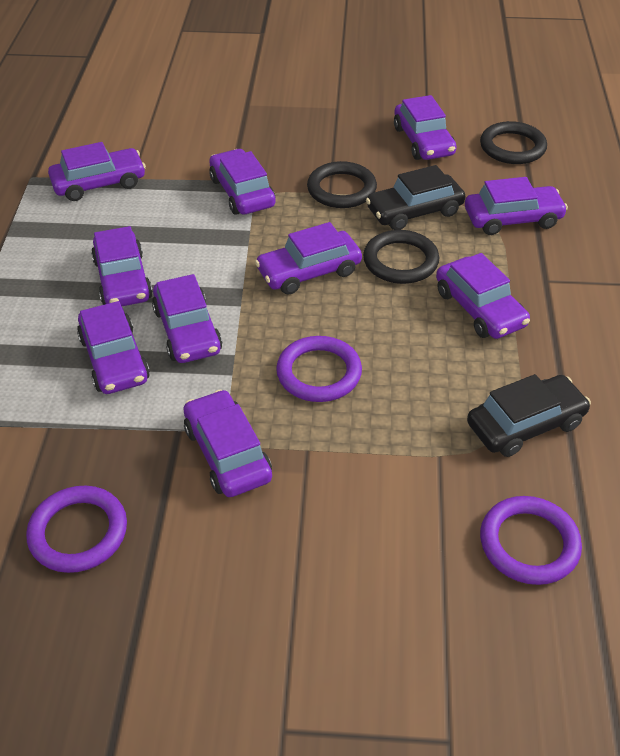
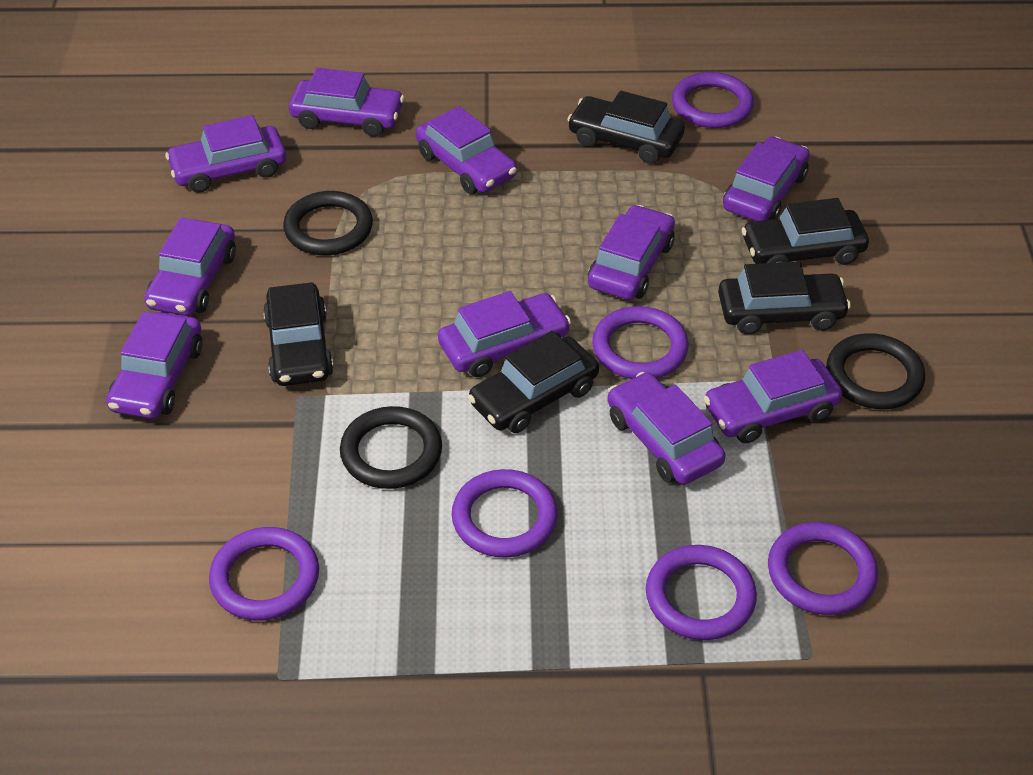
black car: 2 -> 5
purple ring: 3 -> 6

